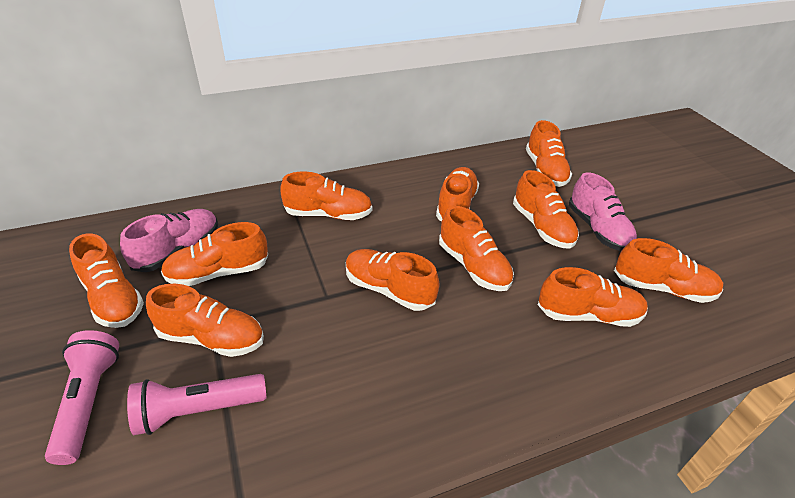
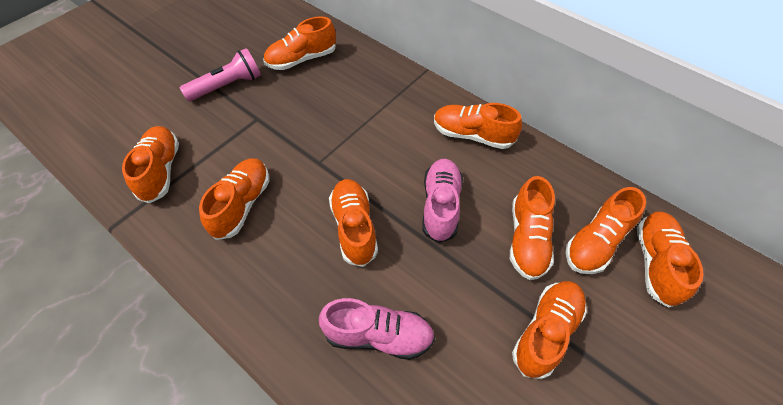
orange shoe: 11 -> 9
pink flashlight: 2 -> 1

